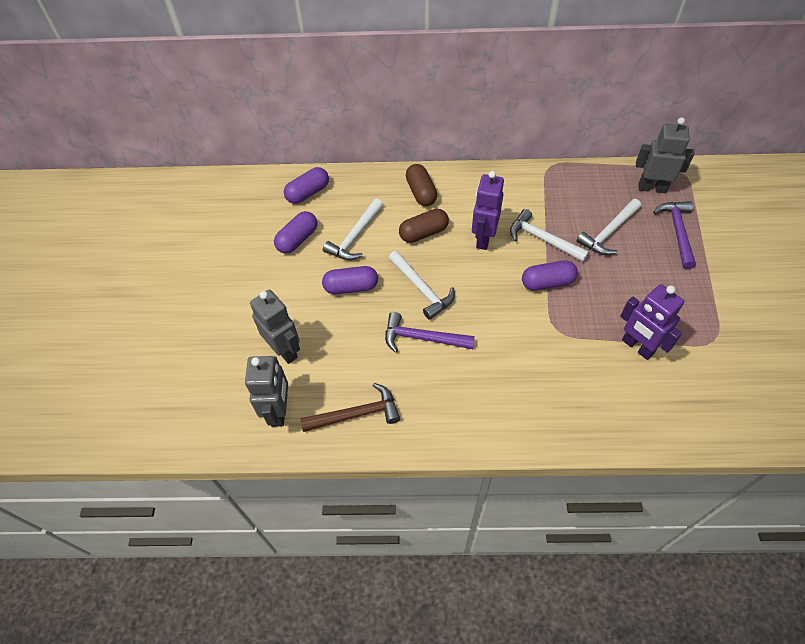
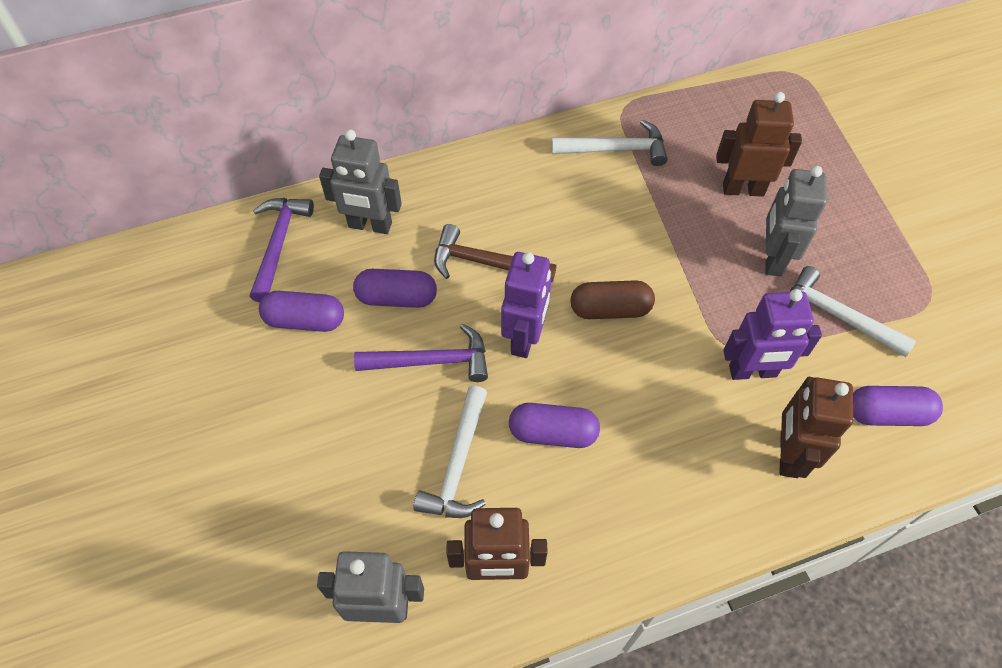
brown capsule: 2 -> 1
brown robot: 0 -> 3
white hammer: 4 -> 3

